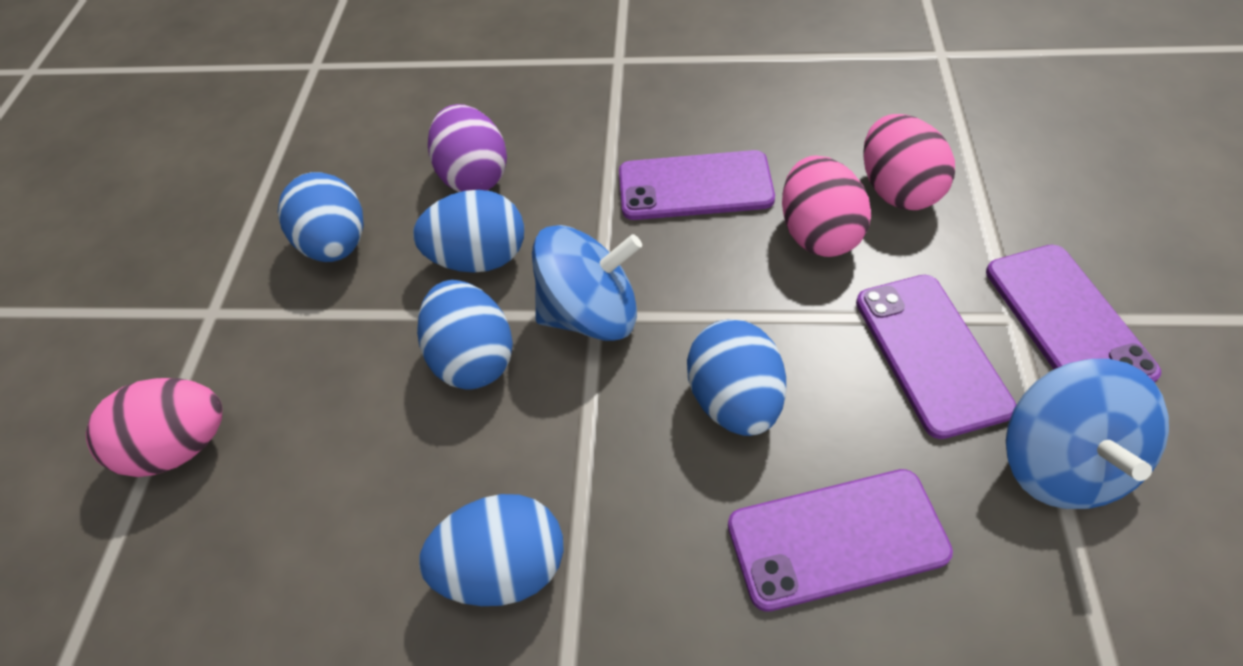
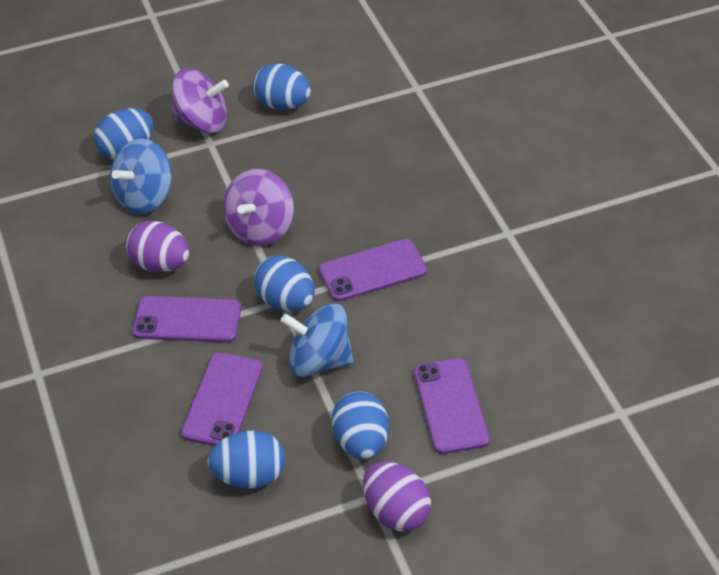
pink egg: 3 -> 0
purple egg: 1 -> 2
purple spinning top: 0 -> 2

